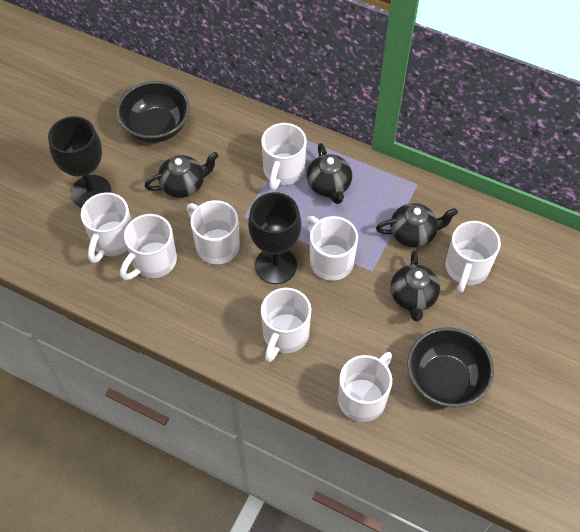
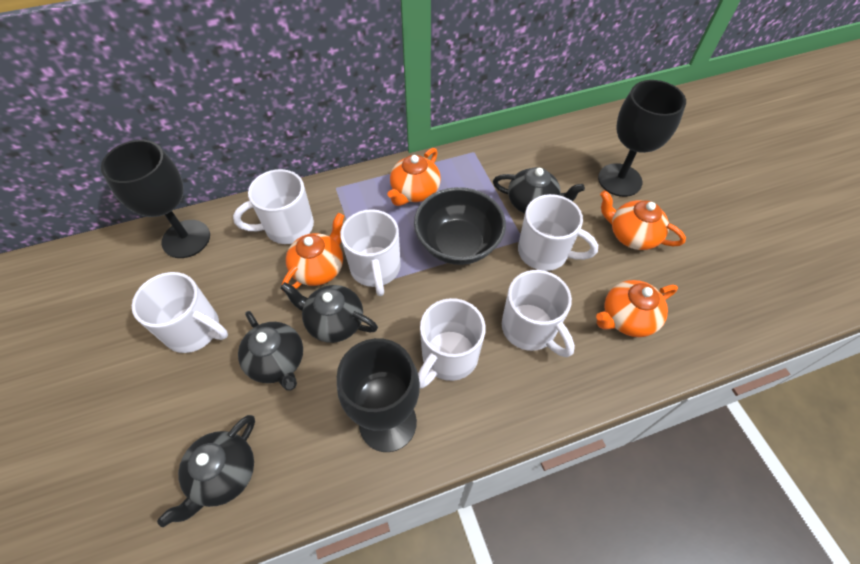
black bowl: 2 -> 1
black goblet: 2 -> 3
orange teapot: 0 -> 4
white mug: 8 -> 6

